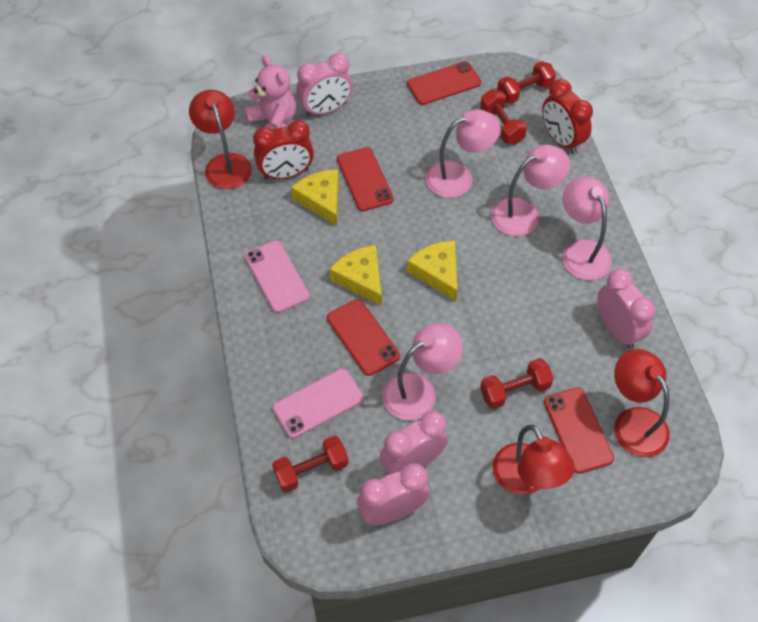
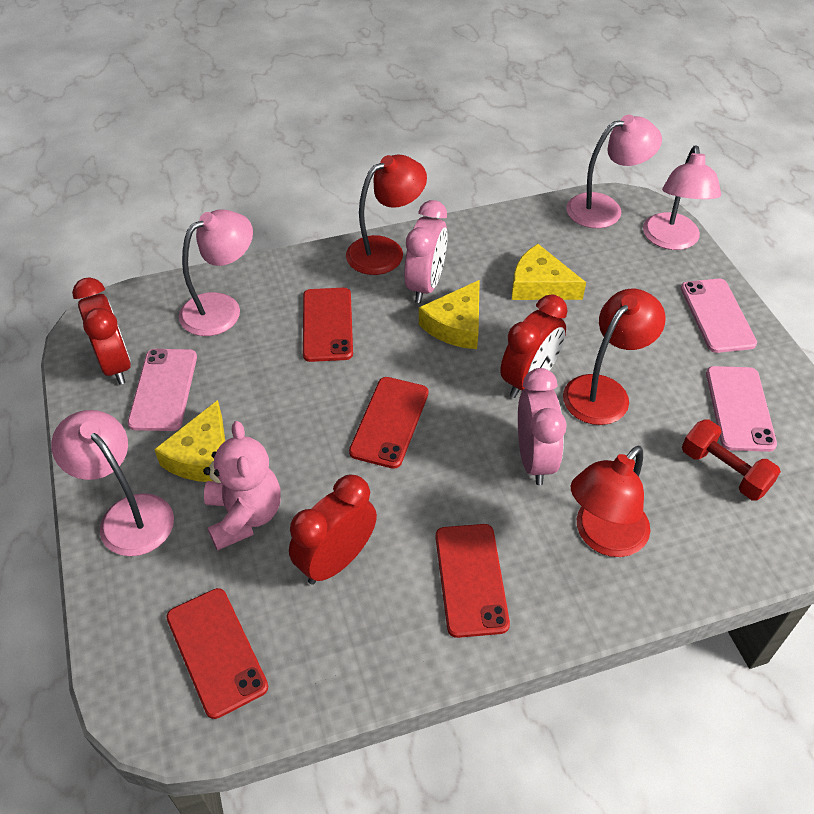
pink clock: 4 -> 2
pink phone: 2 -> 3
red clock: 2 -> 3
red dumbbell: 4 -> 1

